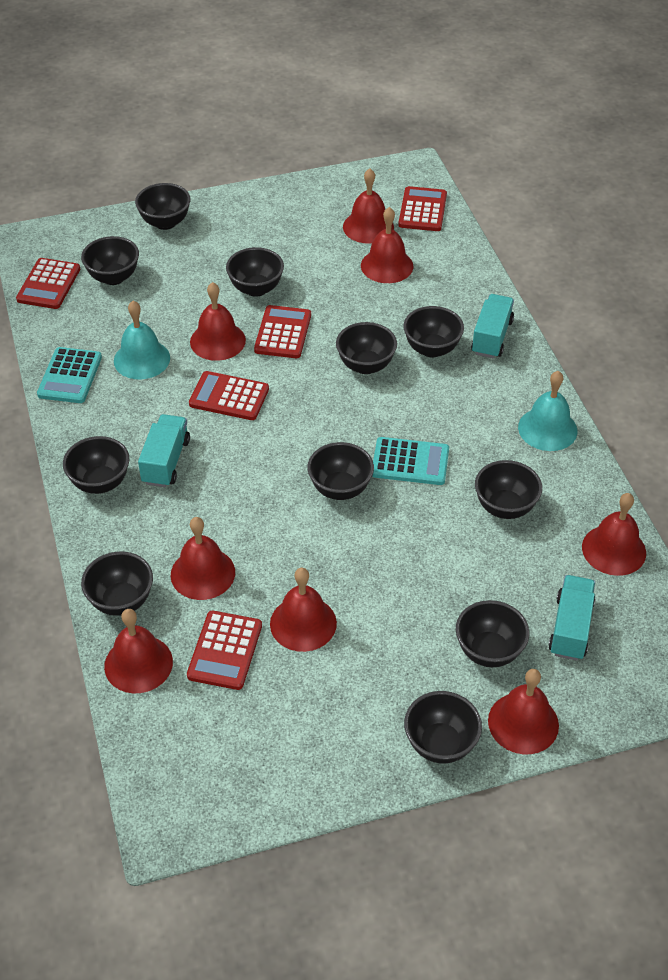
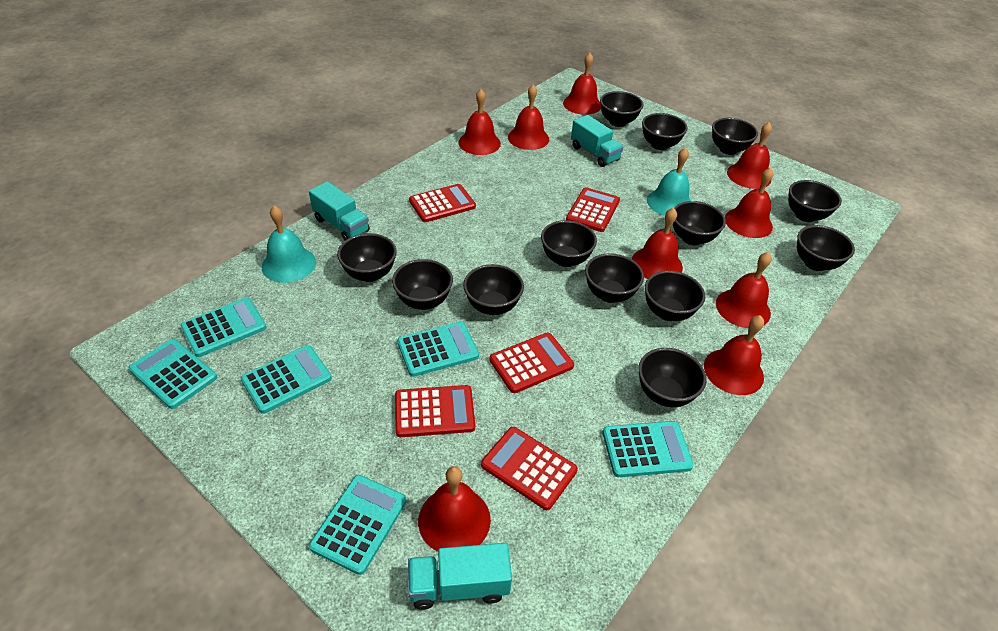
black bowl: 11 -> 13
red bell: 8 -> 9
turquoise calculator: 2 -> 6

